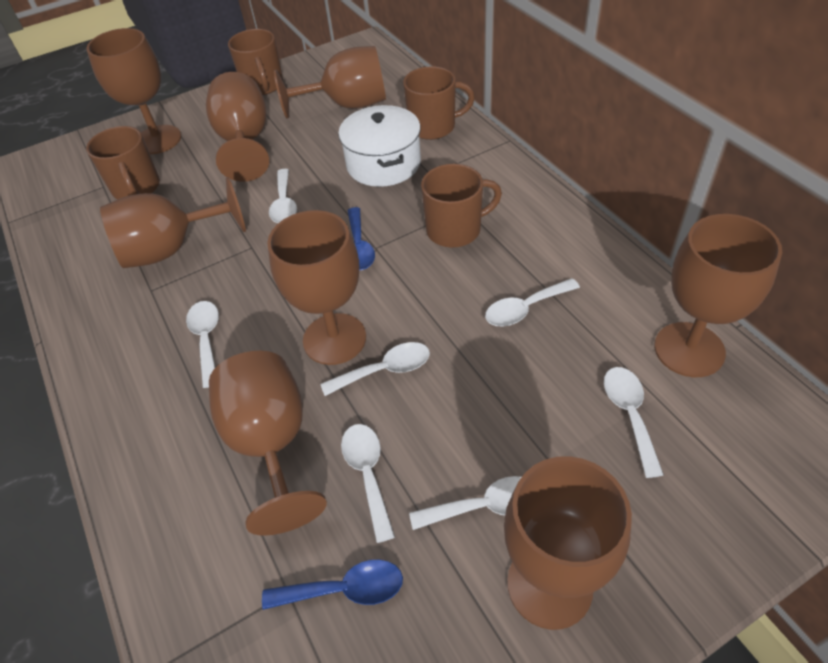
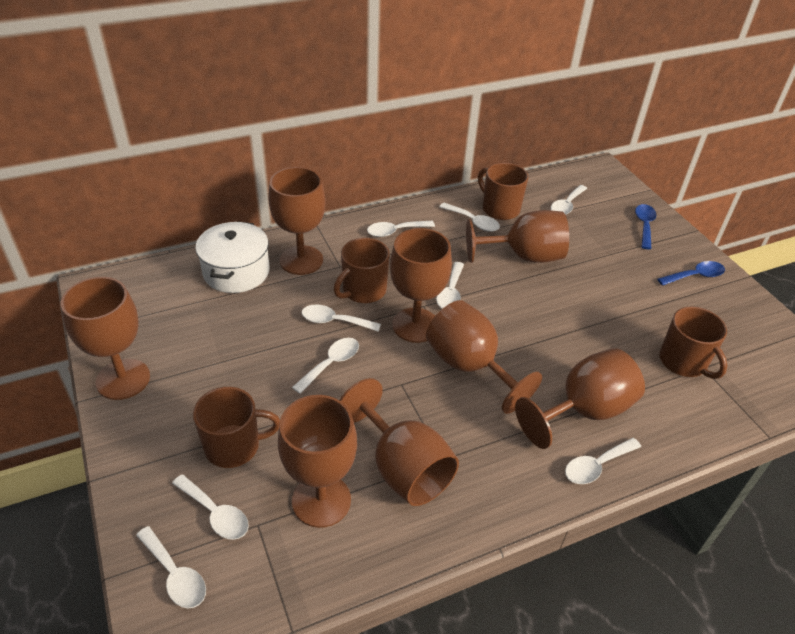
white spoon: 7 -> 9

